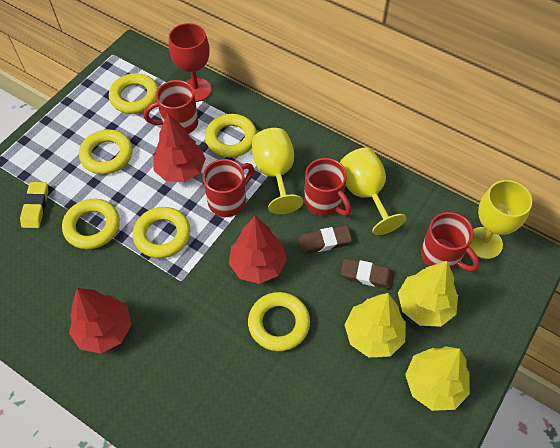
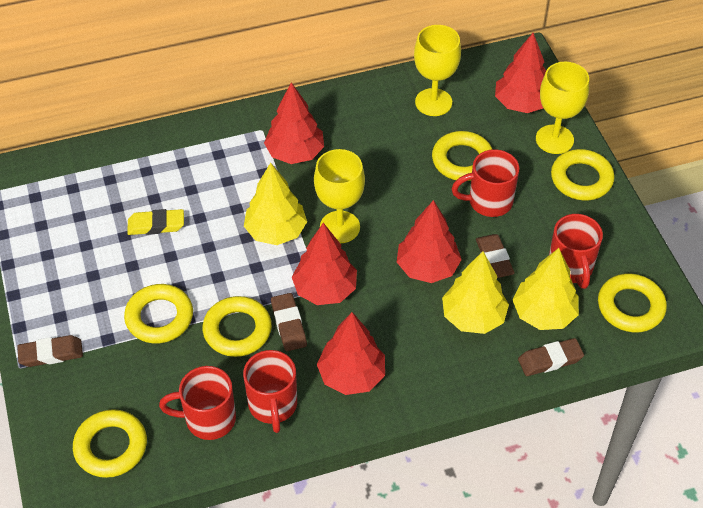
brown eraser: 2 -> 4
red goblet: 1 -> 0
red tree: 3 -> 5

